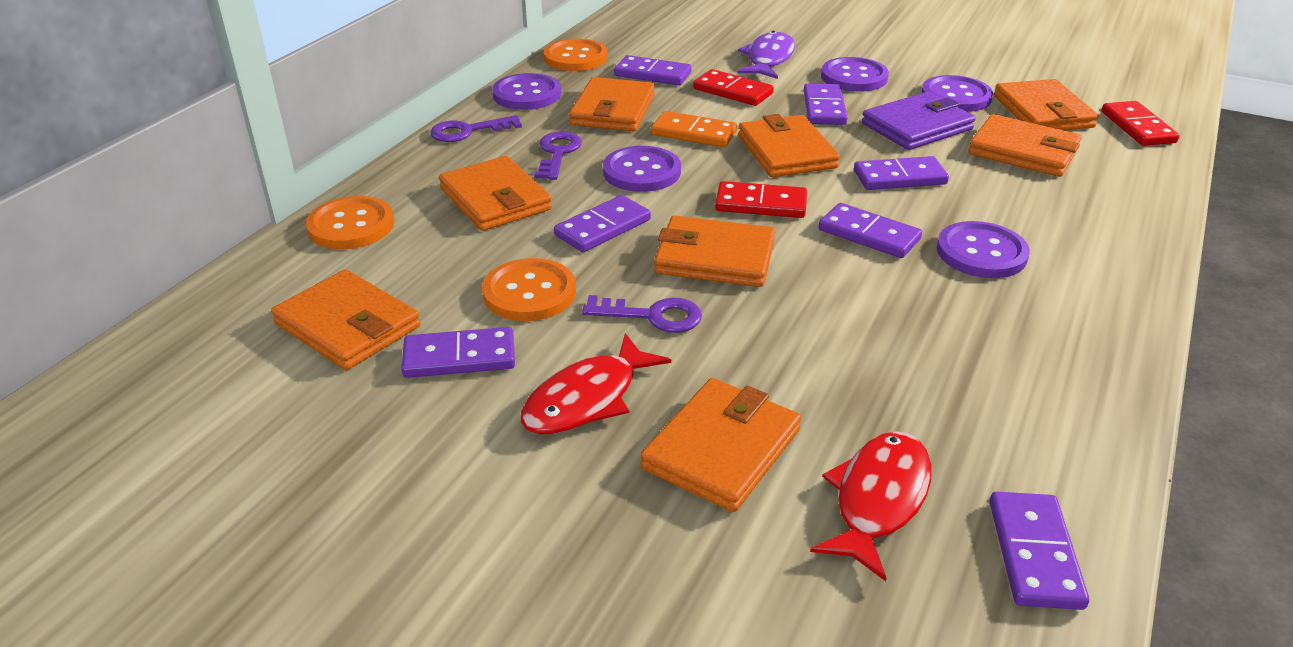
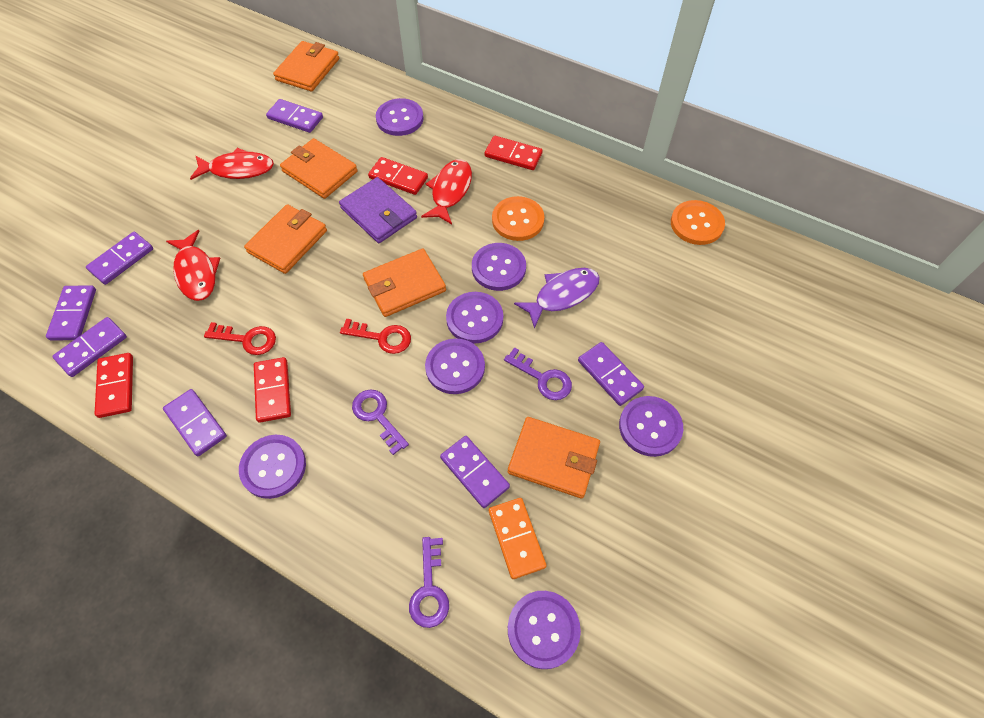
orange button: 3 -> 2
orange wallet: 8 -> 5
purple button: 5 -> 7
red domino: 3 -> 4
red fish: 2 -> 3
red key: 0 -> 2

